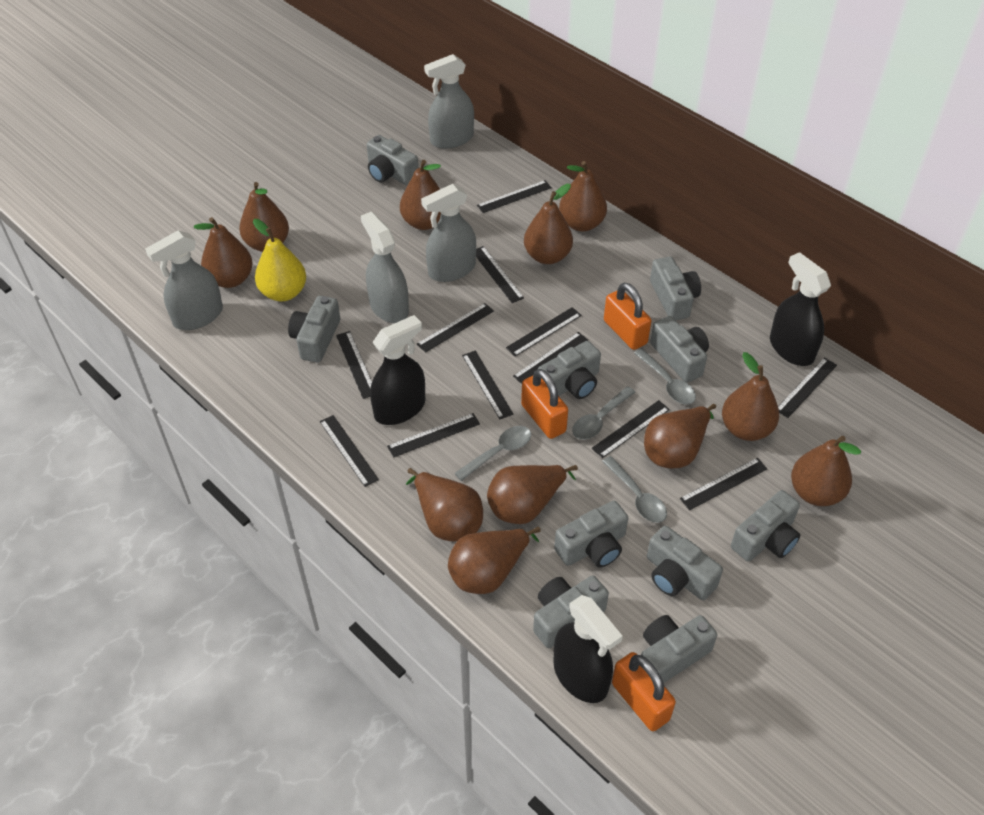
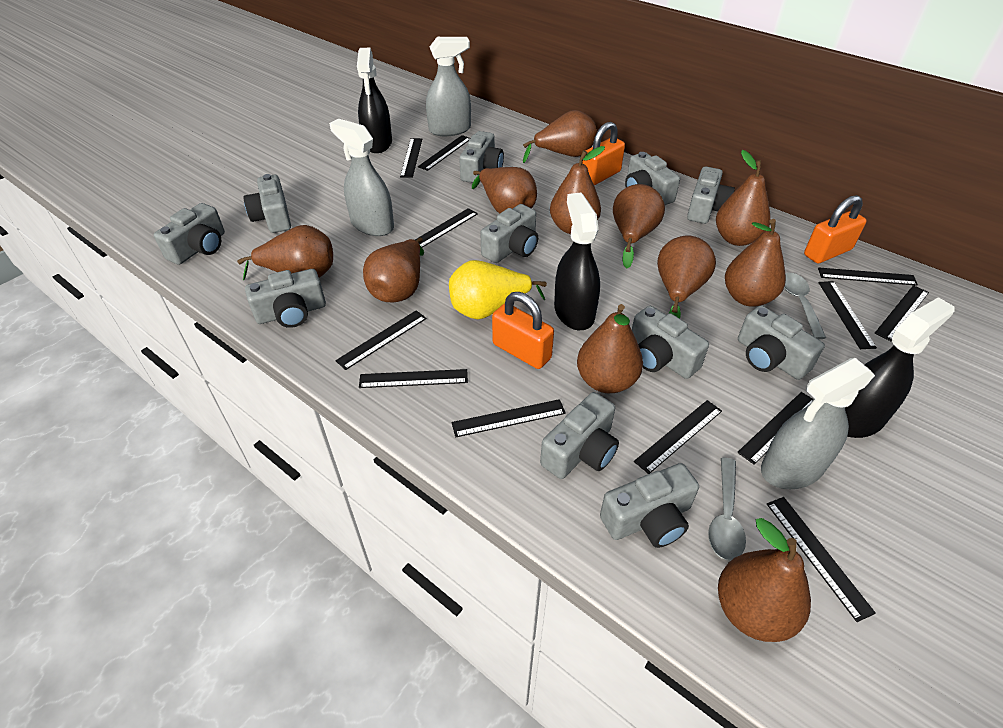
grey camera: 10 -> 11
grey spoon: 4 -> 2
grey spray bottle: 4 -> 3

